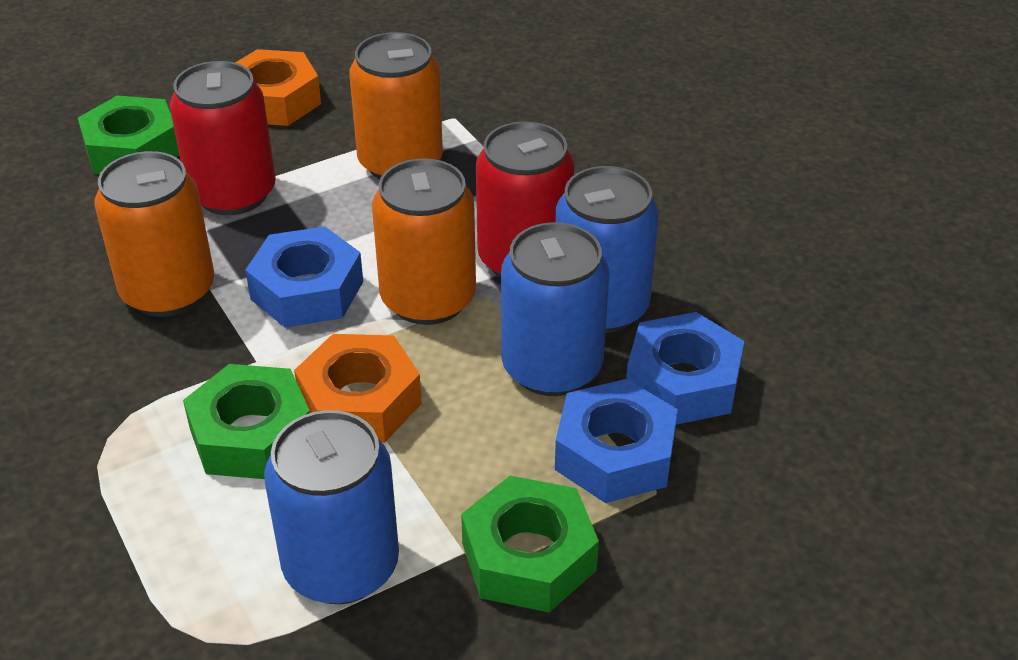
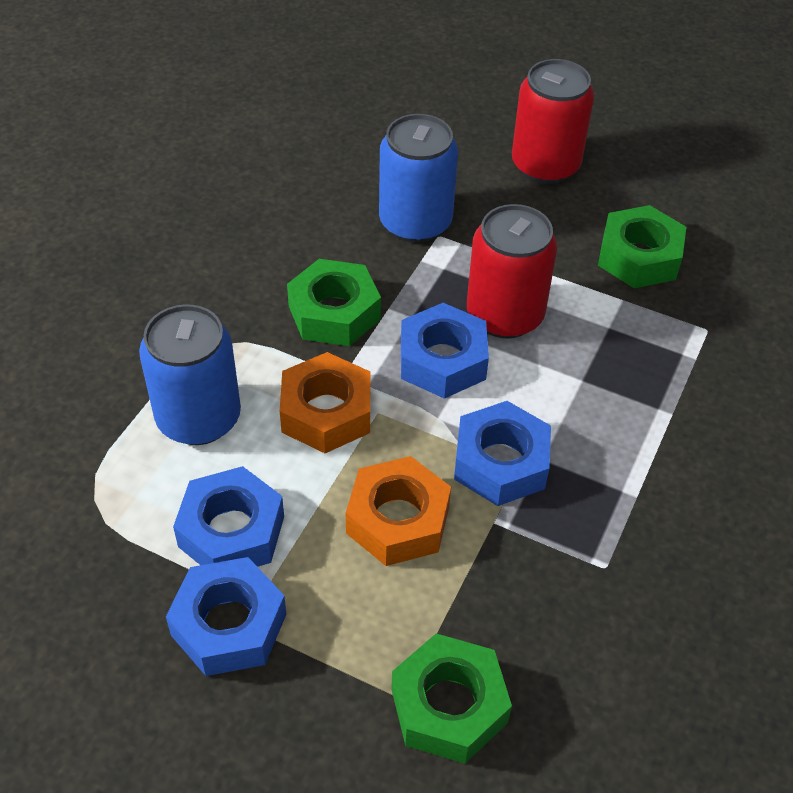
blue can: 3 -> 2
blue nut: 3 -> 4
orange can: 3 -> 0

